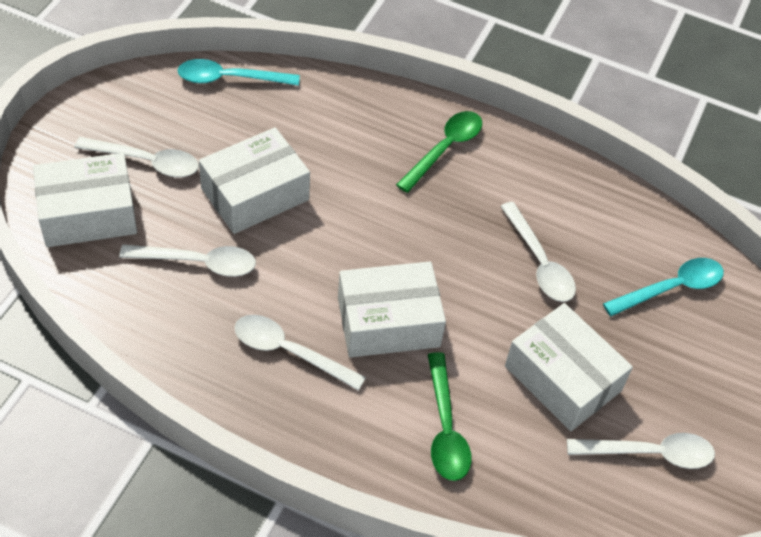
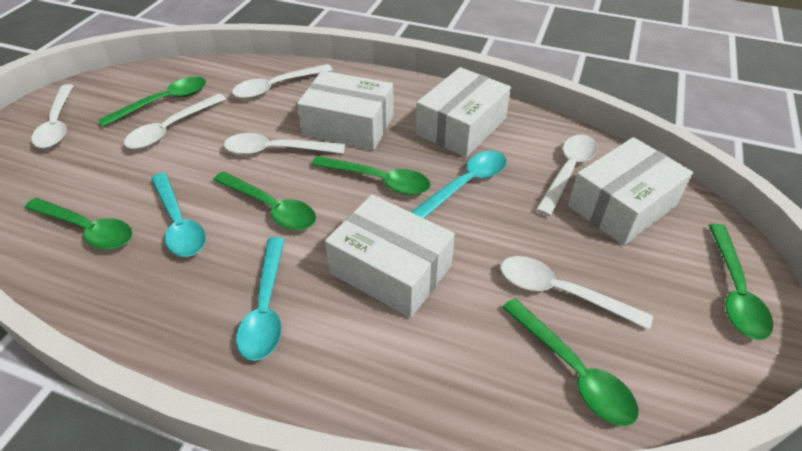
green spoon: 2 -> 6
turquoise spoon: 2 -> 3
white spoon: 5 -> 6

